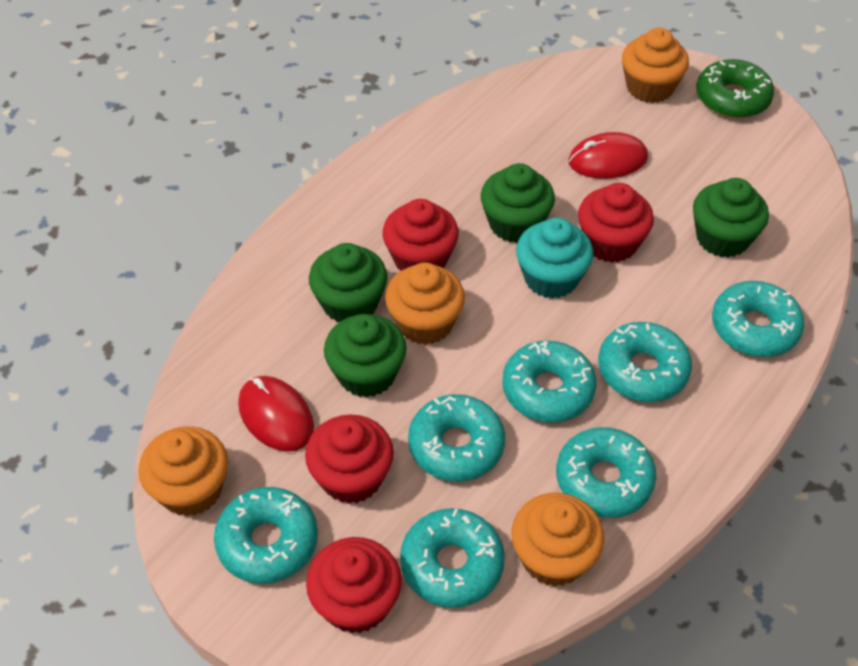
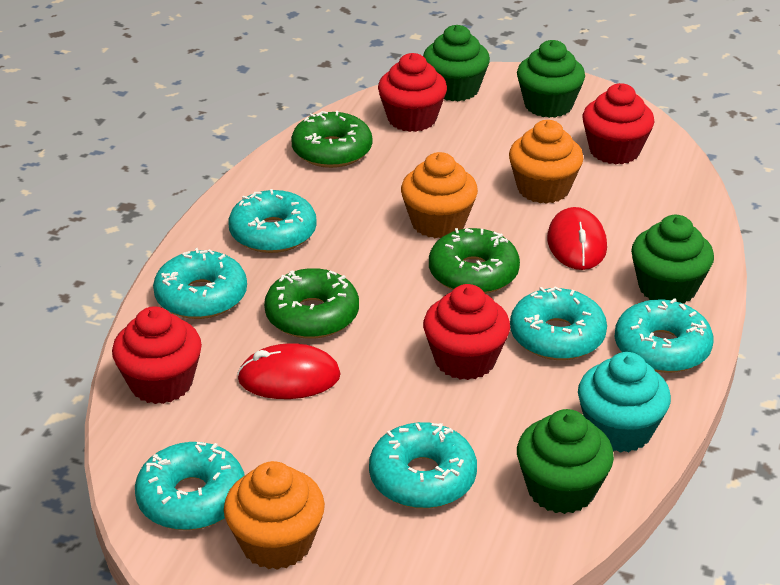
green donut: 1 -> 3
orange cupcake: 4 -> 3
turquoise donut: 7 -> 6

